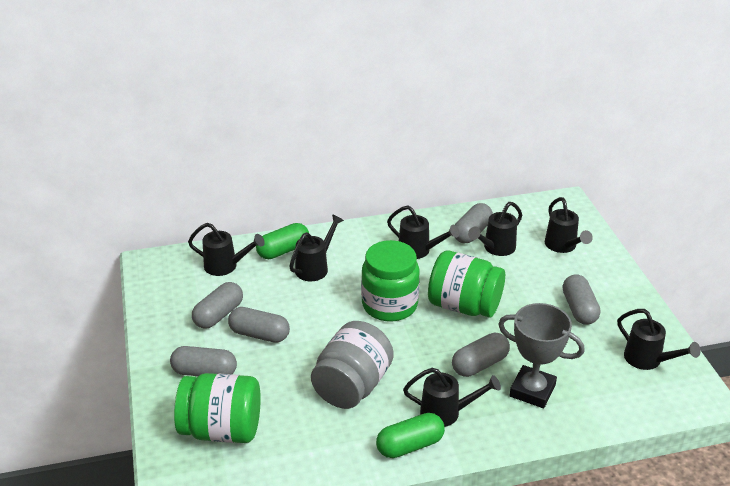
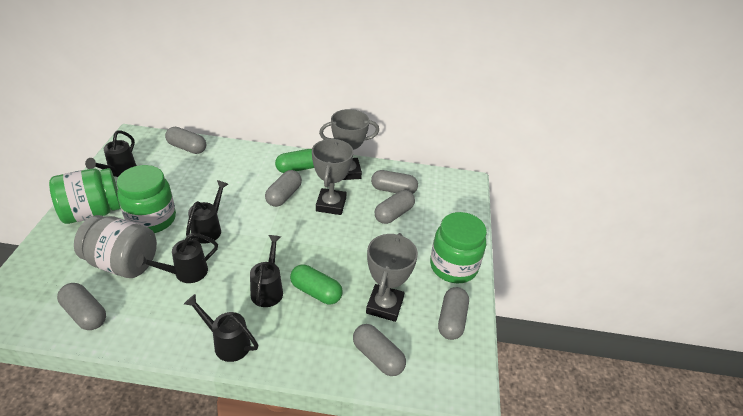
black watering can: 7 -> 5
grey capsule: 6 -> 7
grey trophy: 1 -> 3

